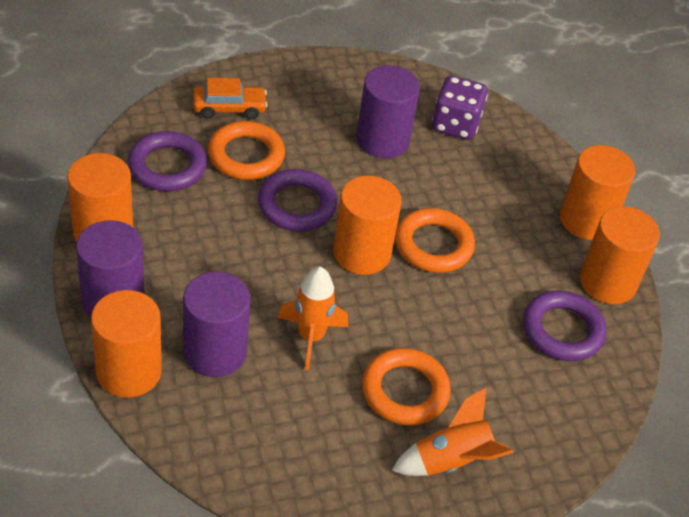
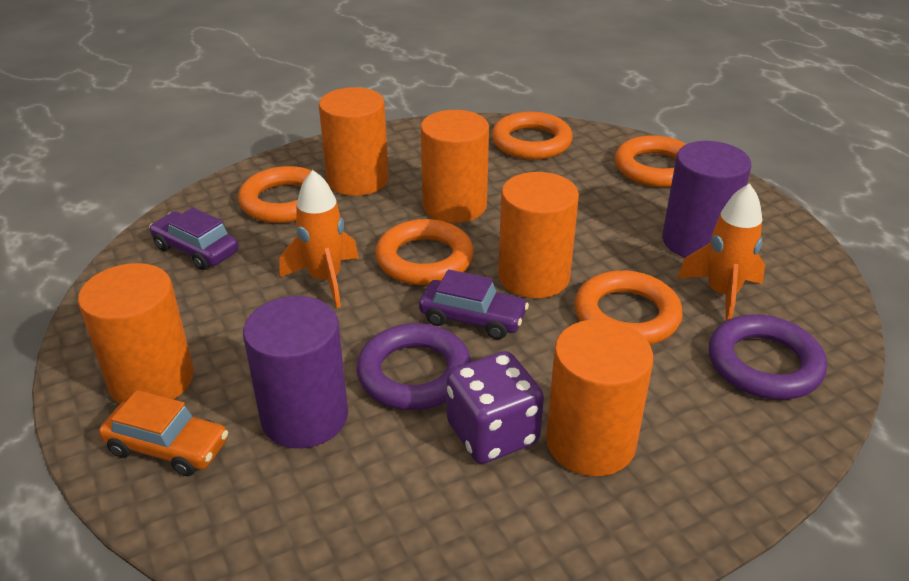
orange ring: 3 -> 5
purple car: 0 -> 2
purple cylinder: 3 -> 2
purple ring: 3 -> 2

